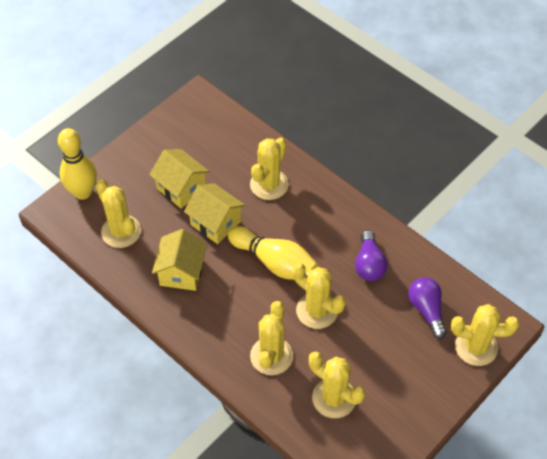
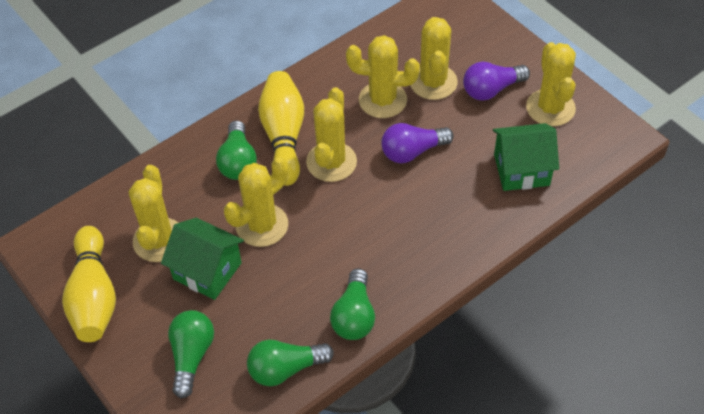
green house: 0 -> 2
green light bulb: 0 -> 4
yellow house: 3 -> 0

